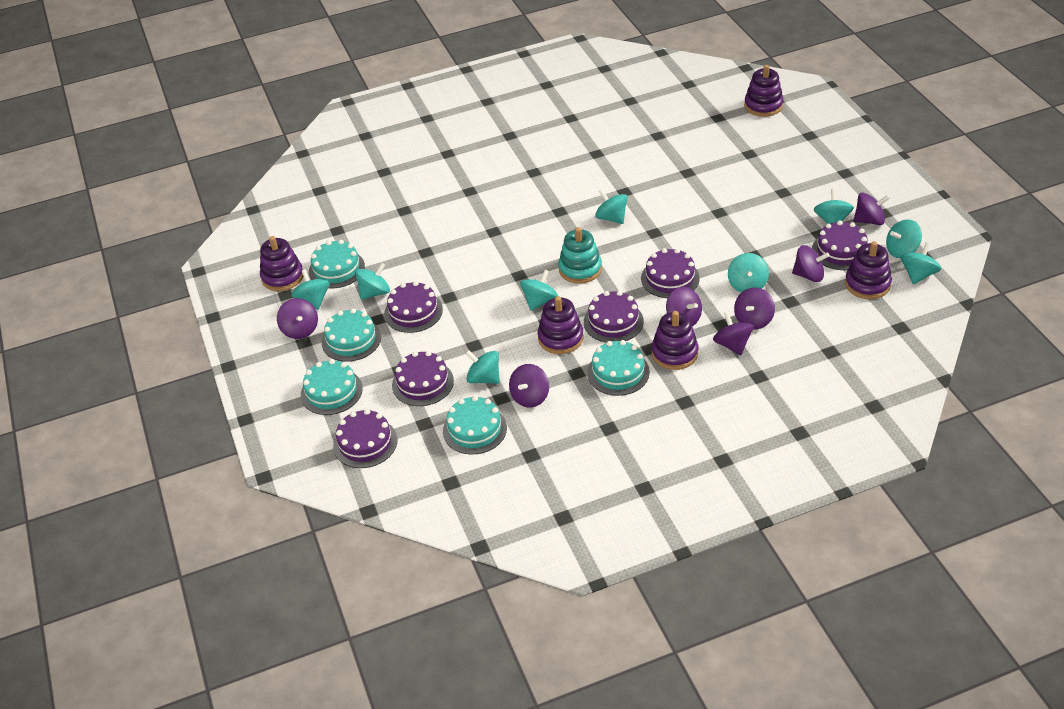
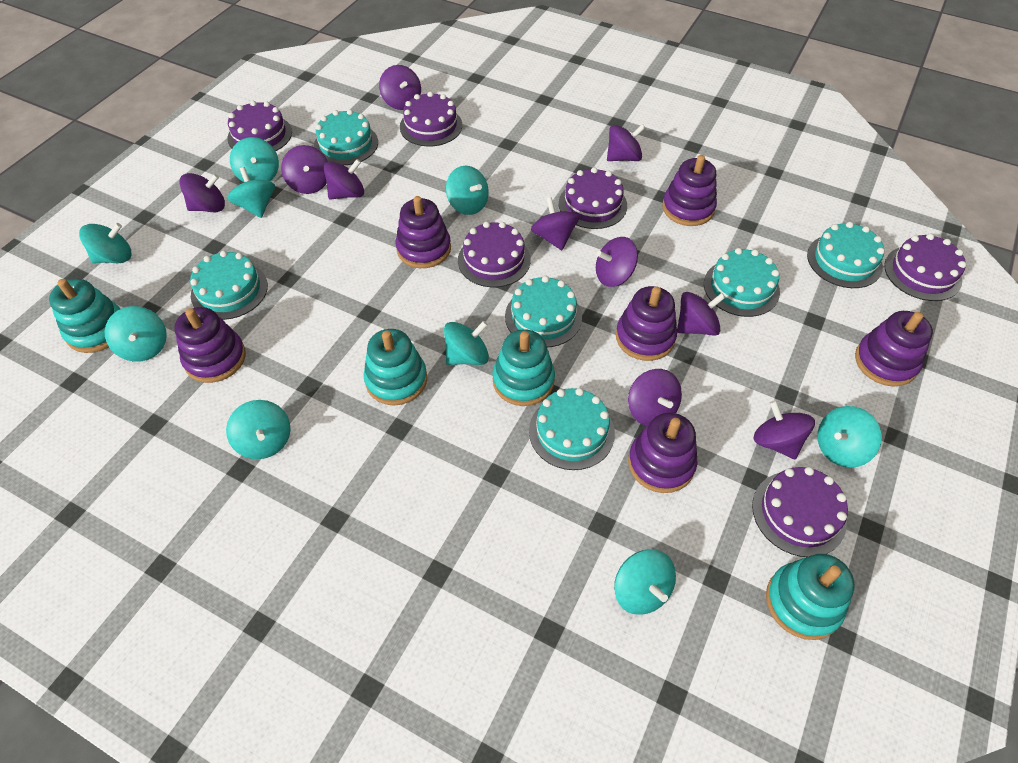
purple spinning top: 7 -> 10
purple stacking toy: 5 -> 6
turquoise cake: 5 -> 6
turquoise stacking toy: 1 -> 4

